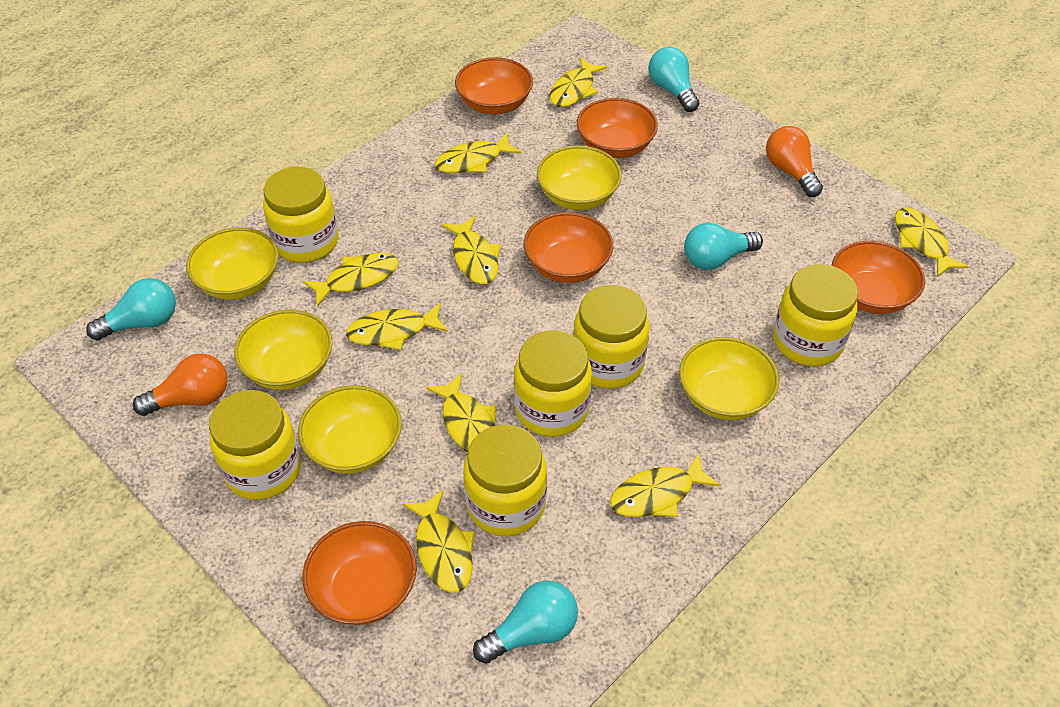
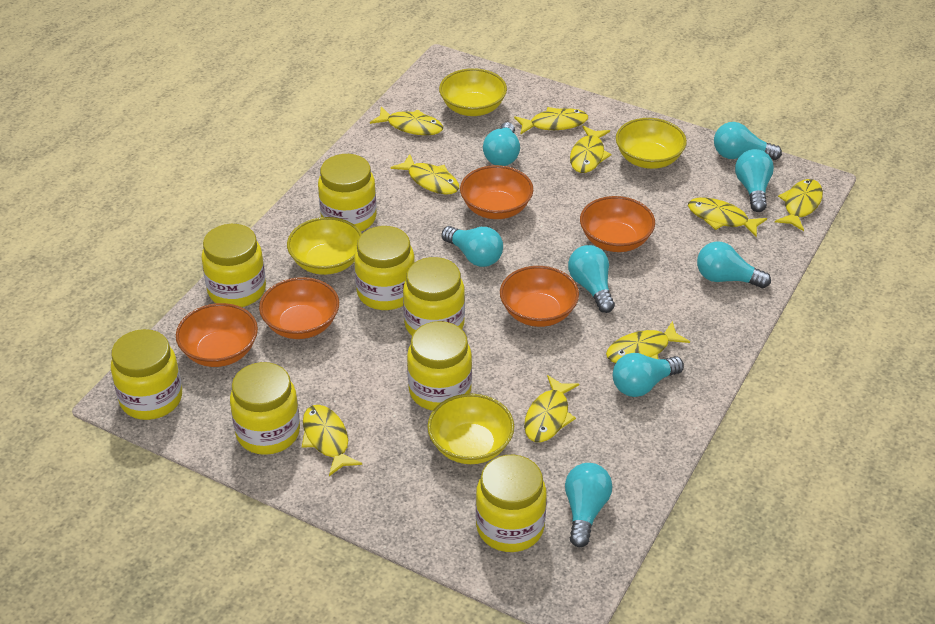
orange light bulb: 2 -> 0
turquoise light bulb: 4 -> 8
yellow bowl: 5 -> 4
yellow jar: 6 -> 8

